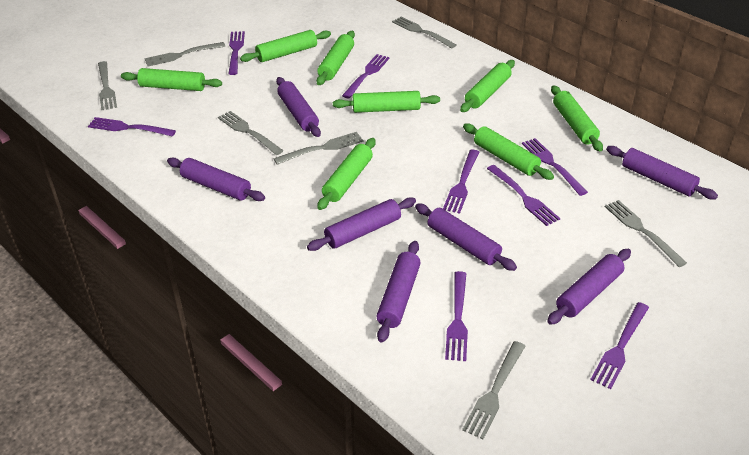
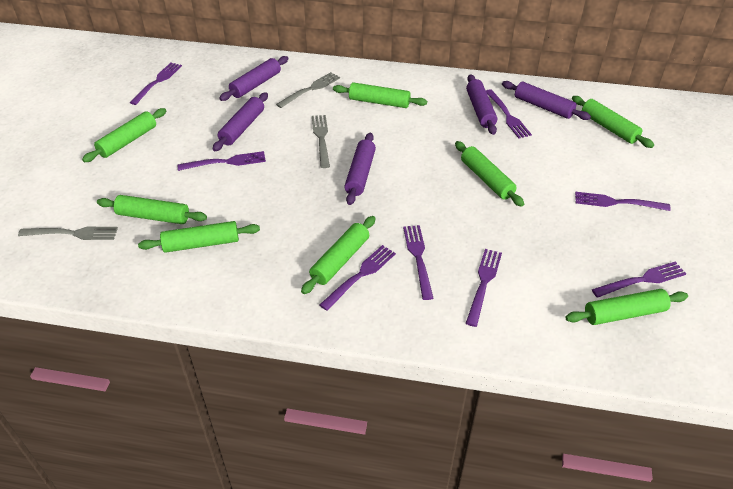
grey fork: 7 -> 3
purple rolling pin: 7 -> 5

